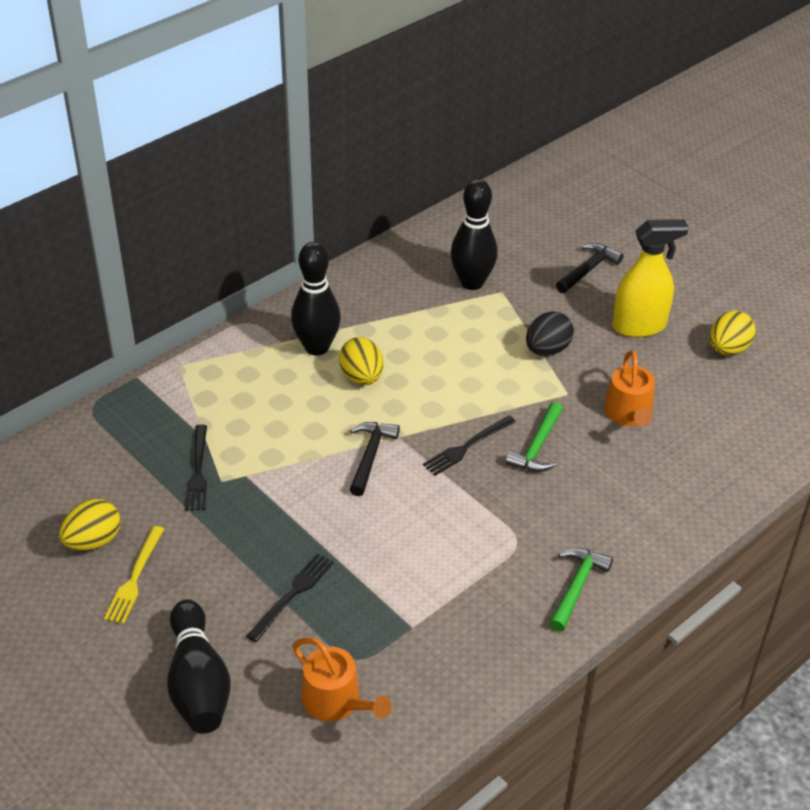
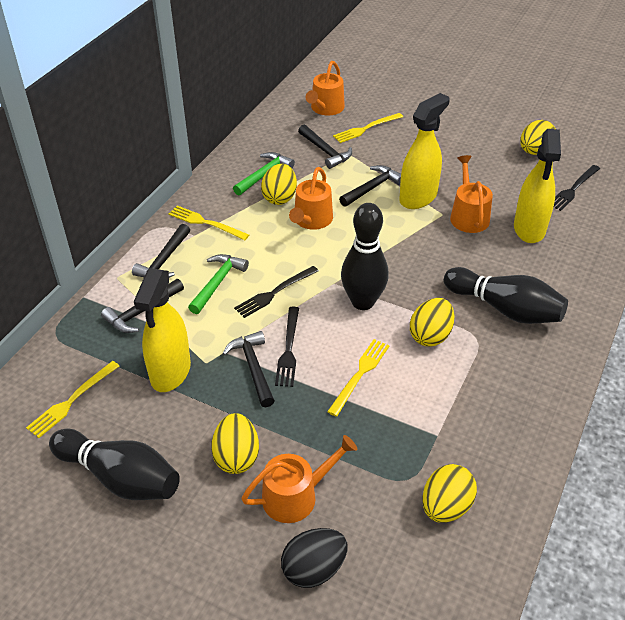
black hammer: 2 -> 5
orange watering can: 2 -> 4
yellow egg: 3 -> 5
yellow fork: 1 -> 4
yellow spray bottle: 1 -> 3

